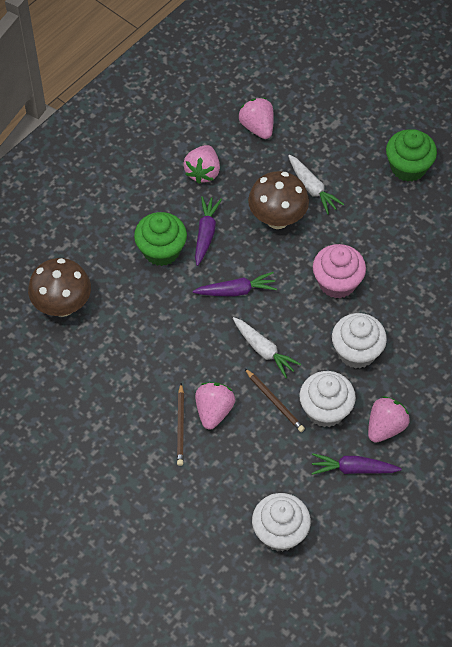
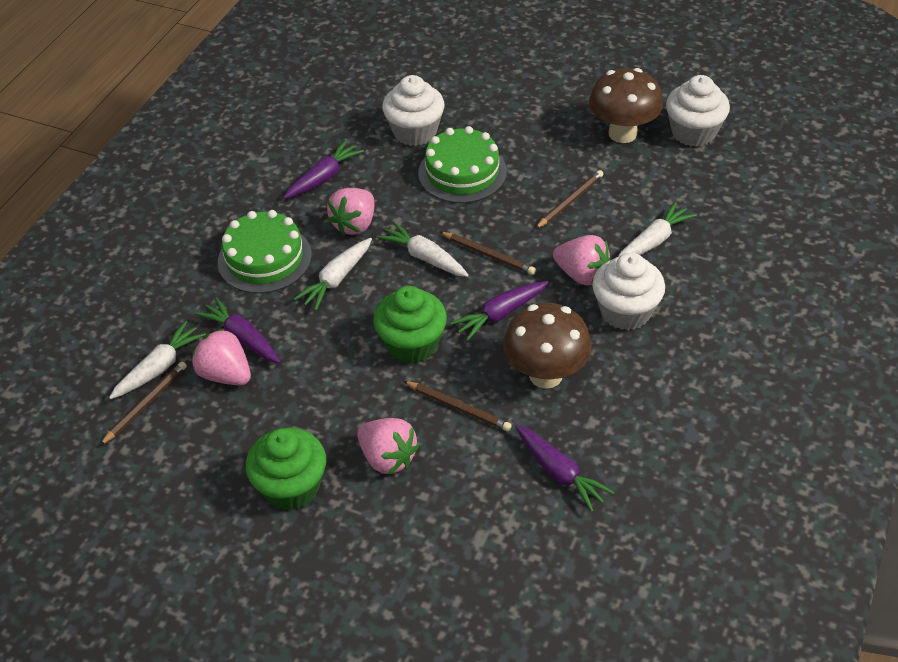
brown pencil: 2 -> 4
green cake: 0 -> 2
pink cupcake: 1 -> 0
purple carrot: 3 -> 4
white carrot: 2 -> 4

